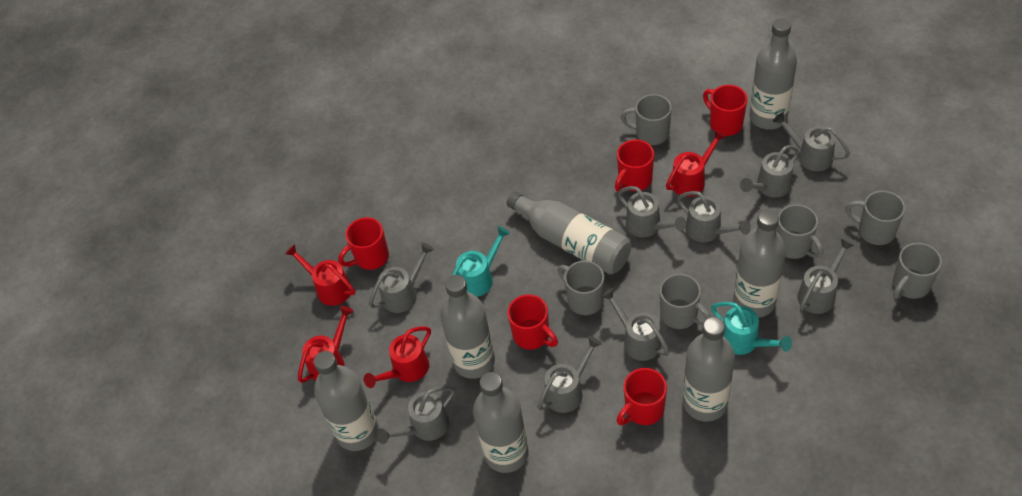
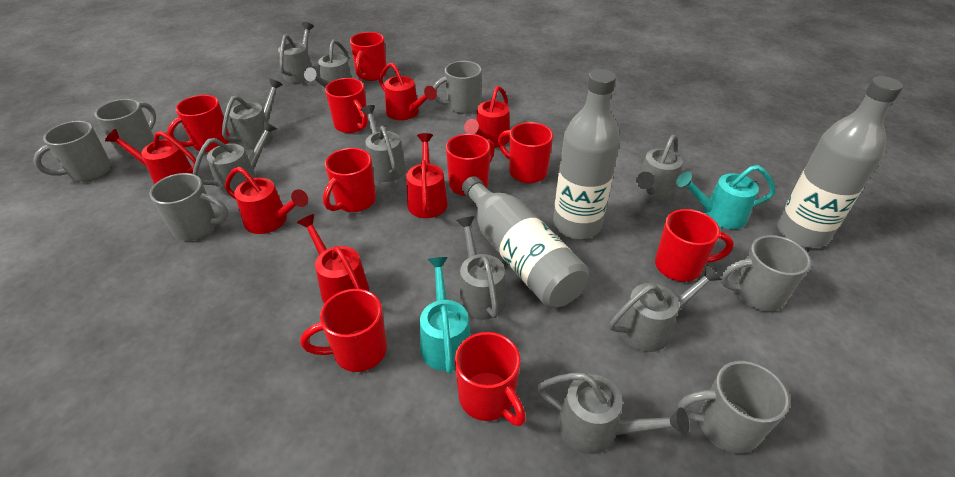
grey bottle: 7 -> 3
red mug: 5 -> 9
red watering can: 4 -> 6

